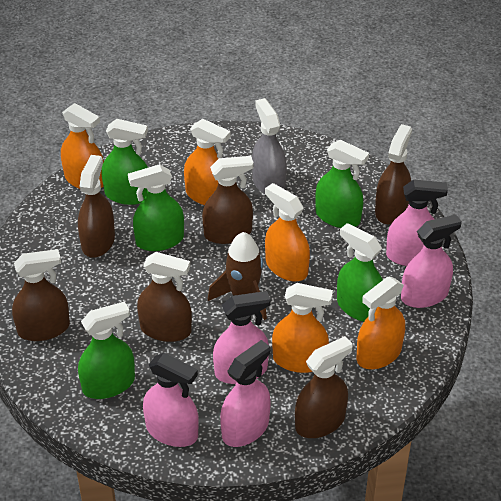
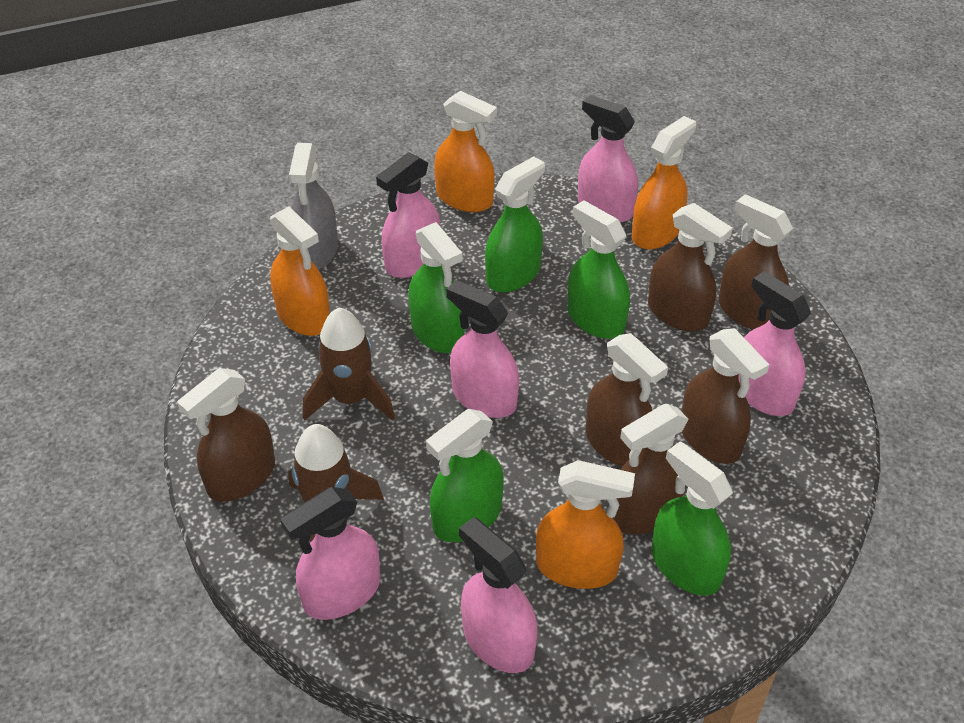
brown rocket: 1 -> 2
orange spray bottle: 5 -> 4
pink spray bottle: 5 -> 6

